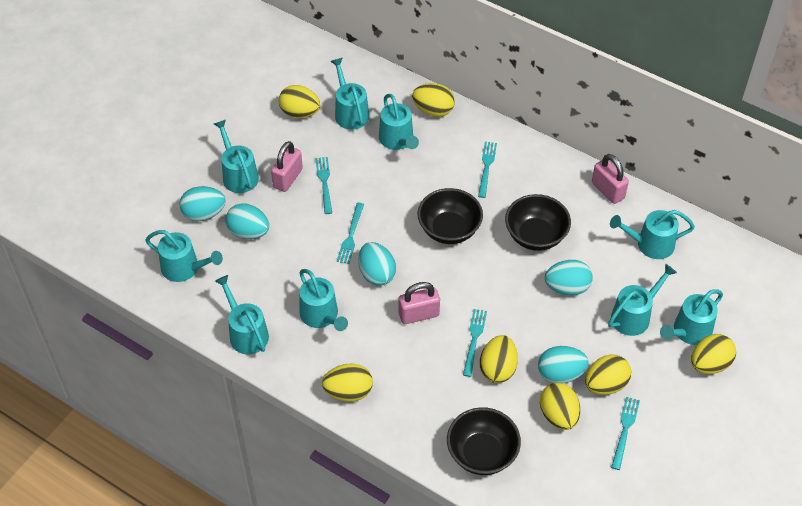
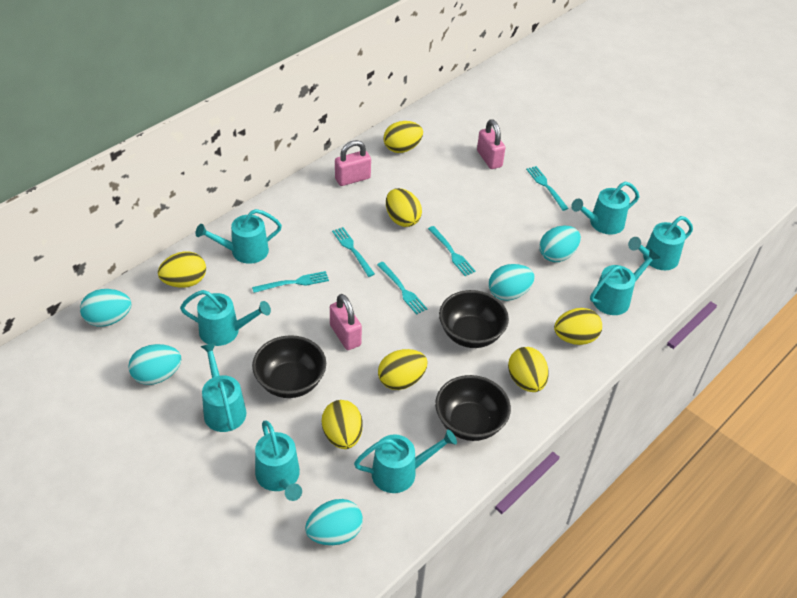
turquoise watering can: 9 -> 8

